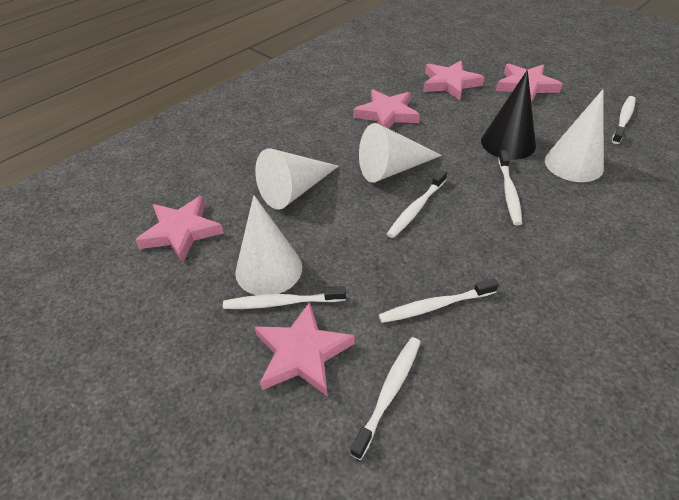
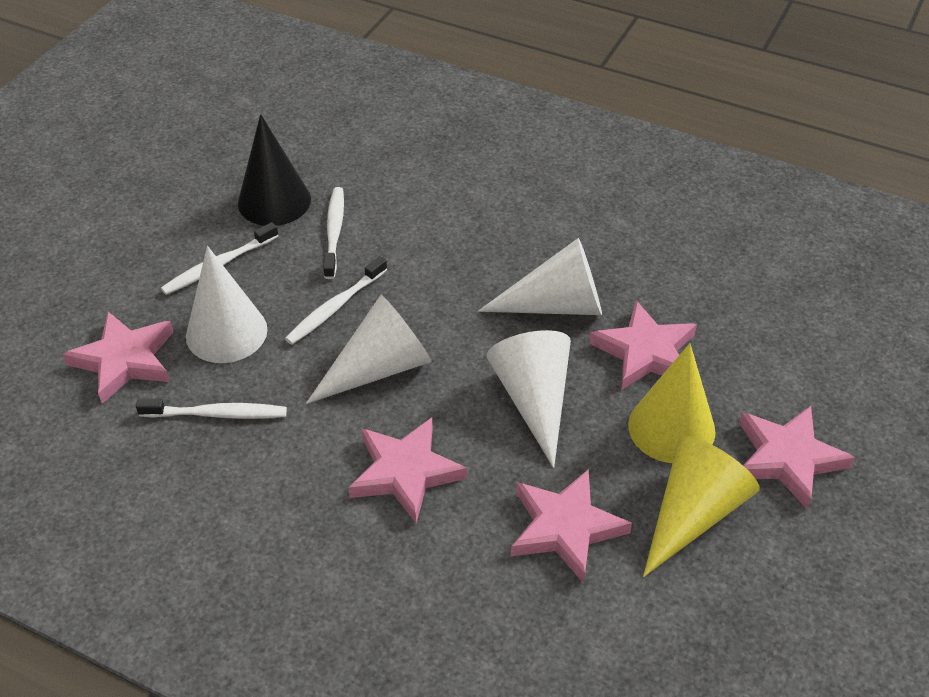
white toothbrush: 6 -> 4
yellow cone: 0 -> 2

